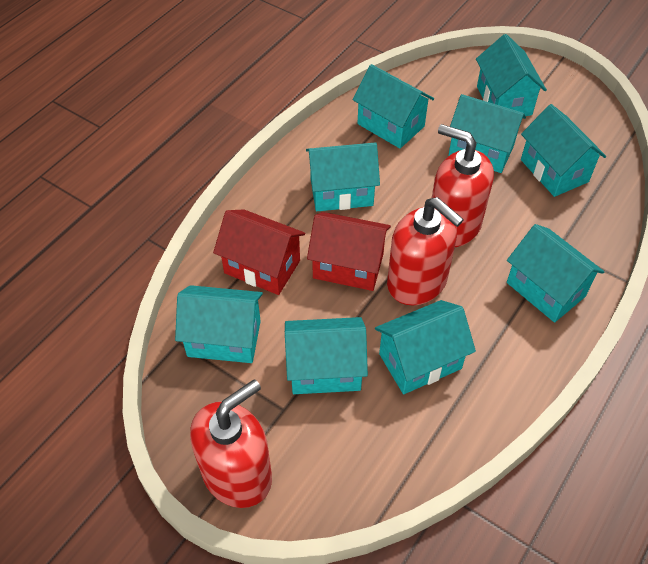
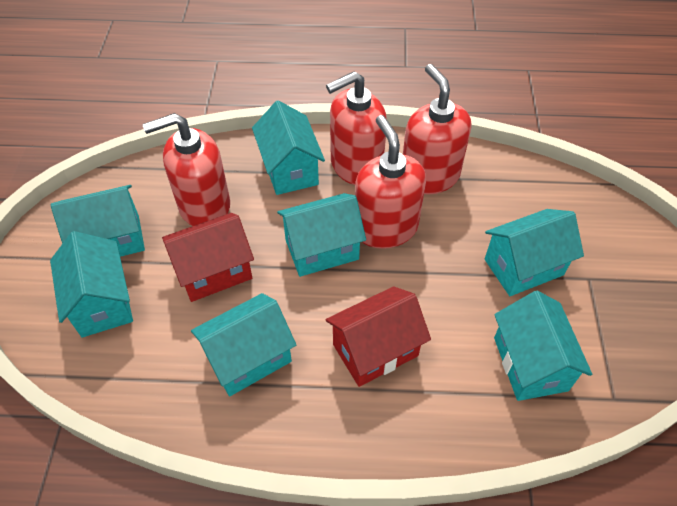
red soap dispenser: 3 -> 4
turquoise house: 9 -> 7

